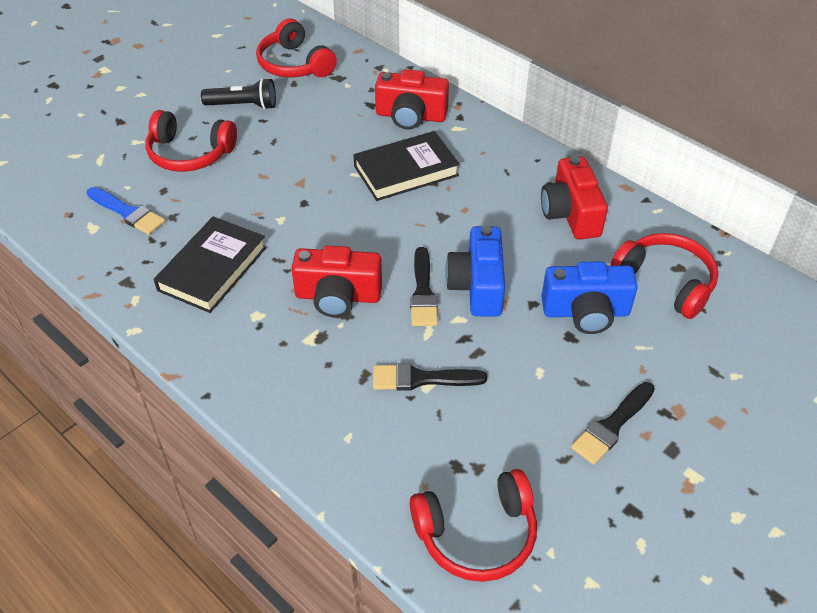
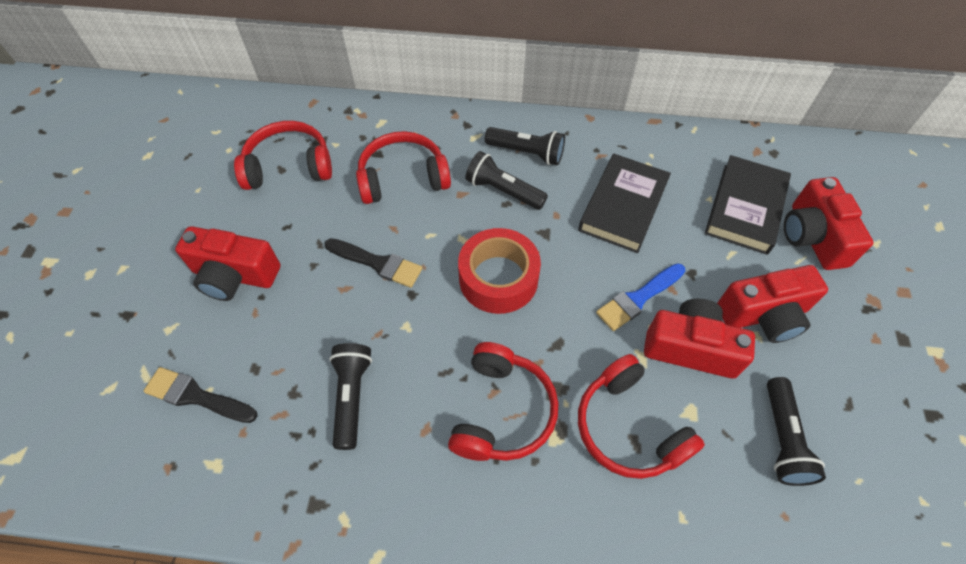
black brush: 3 -> 2
black flashlight: 1 -> 4
blue camera: 2 -> 0
red camera: 3 -> 4
red tape: 0 -> 1

